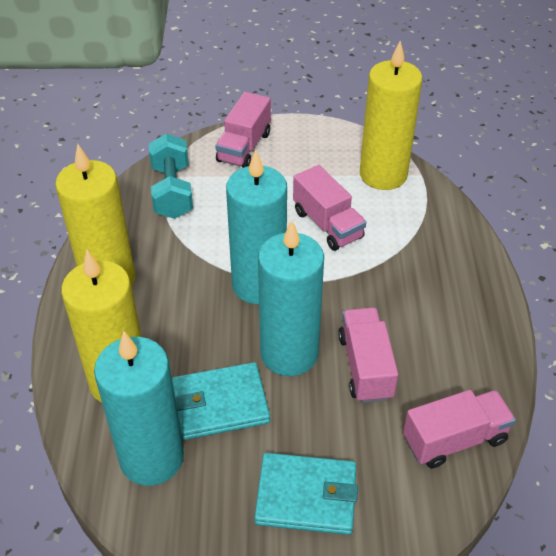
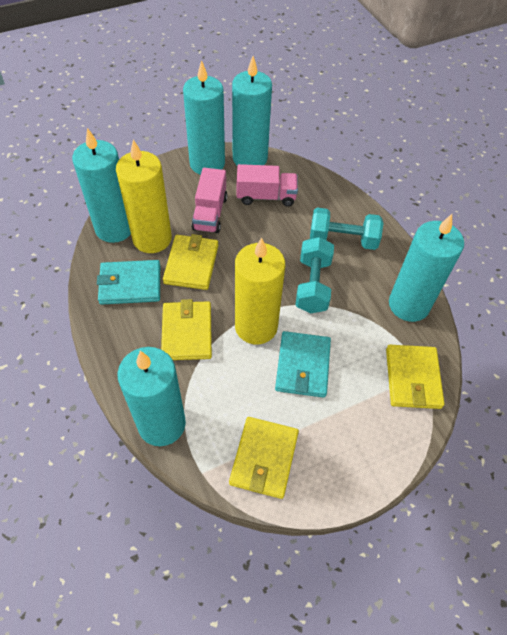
pink truck: 4 -> 2
turquoise candle: 3 -> 5
turquoise dumbbell: 1 -> 2
yellow candle: 3 -> 2
yellow wallet: 0 -> 4

